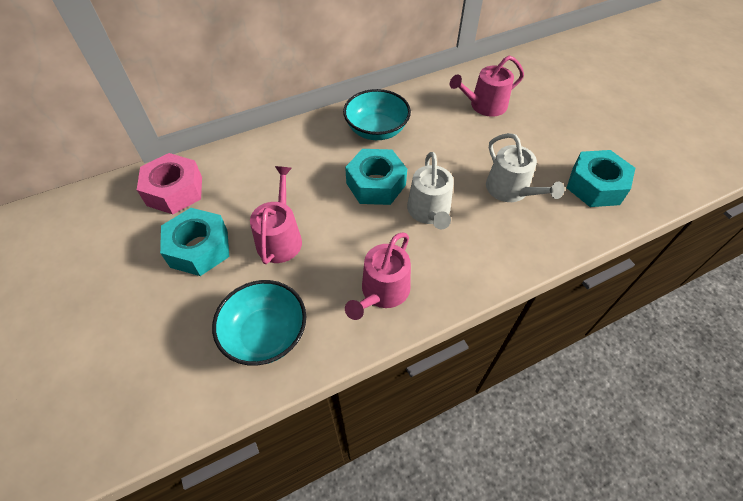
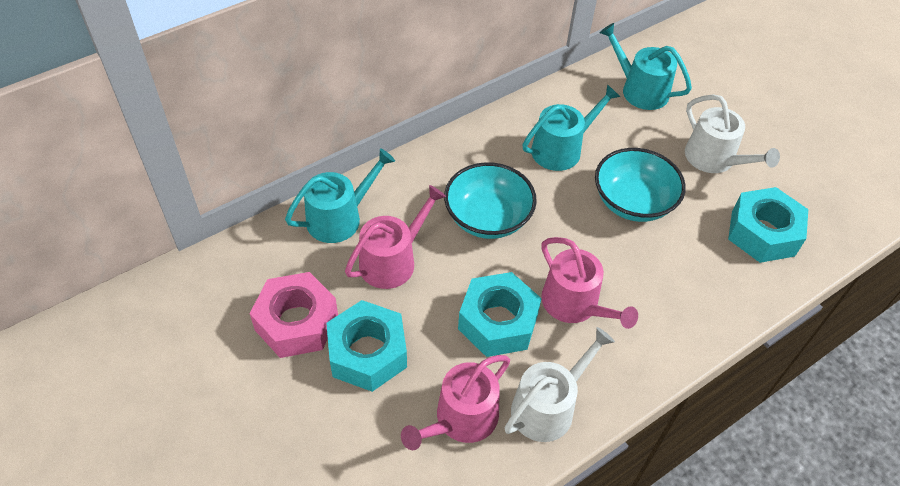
turquoise watering can: 0 -> 3

